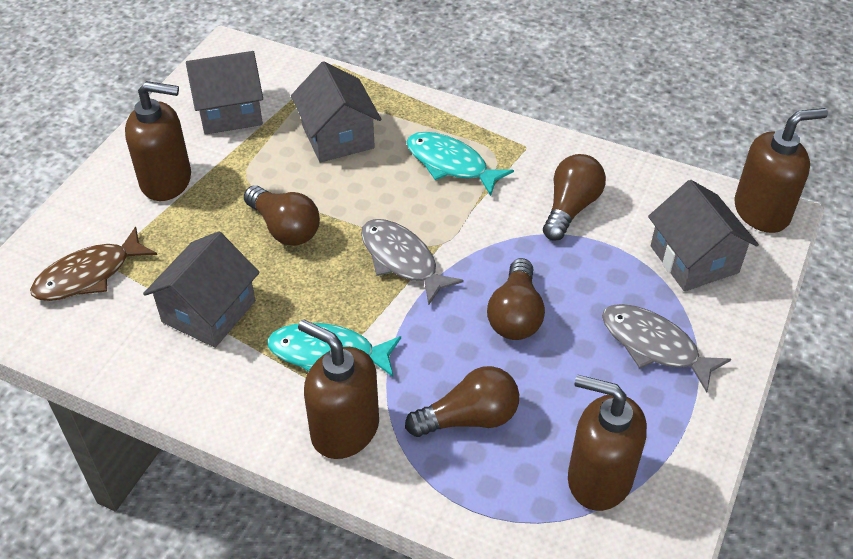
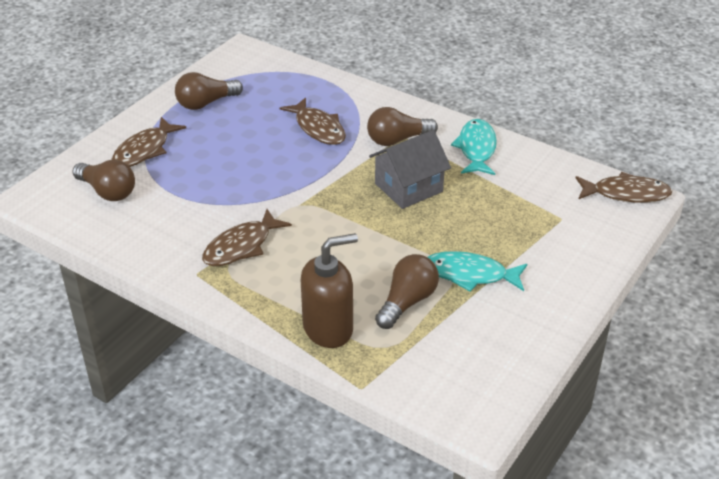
brown fish: 1 -> 4
brown soap dispenser: 4 -> 1
grey fish: 2 -> 0
grey house: 4 -> 1

